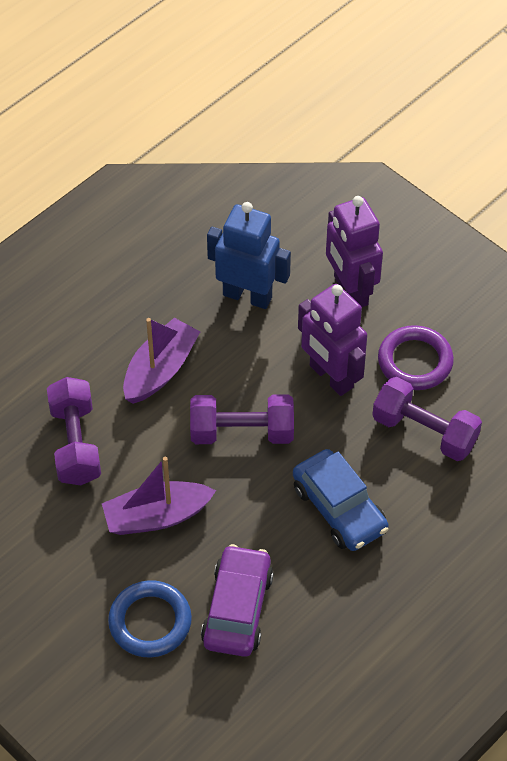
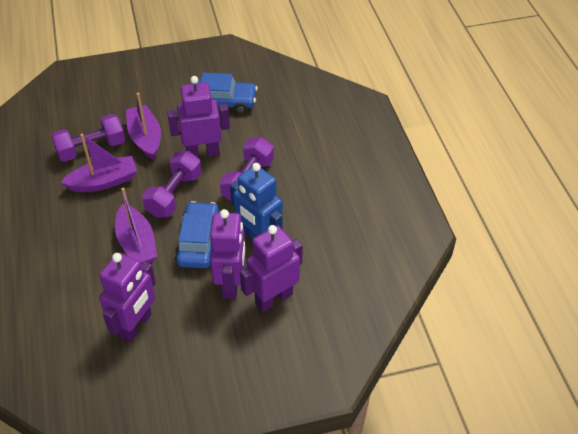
blue car: 1 -> 2
blue ring: 1 -> 0
purple boat: 2 -> 3
purple car: 1 -> 0
purple ring: 1 -> 0
purple robot: 2 -> 4

